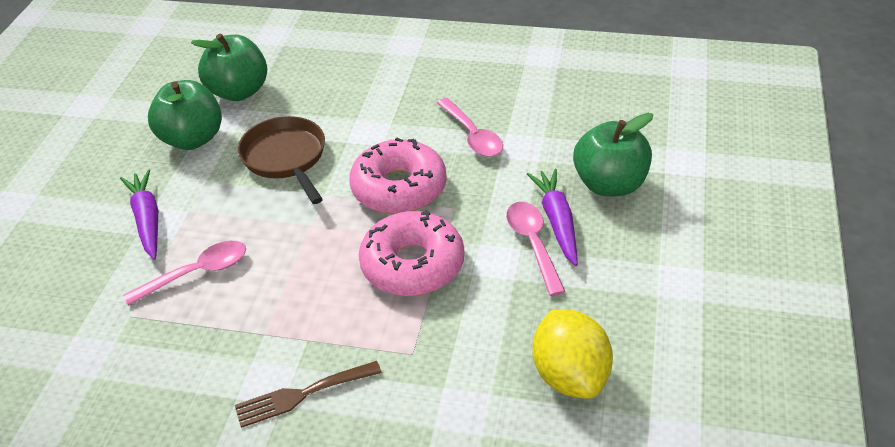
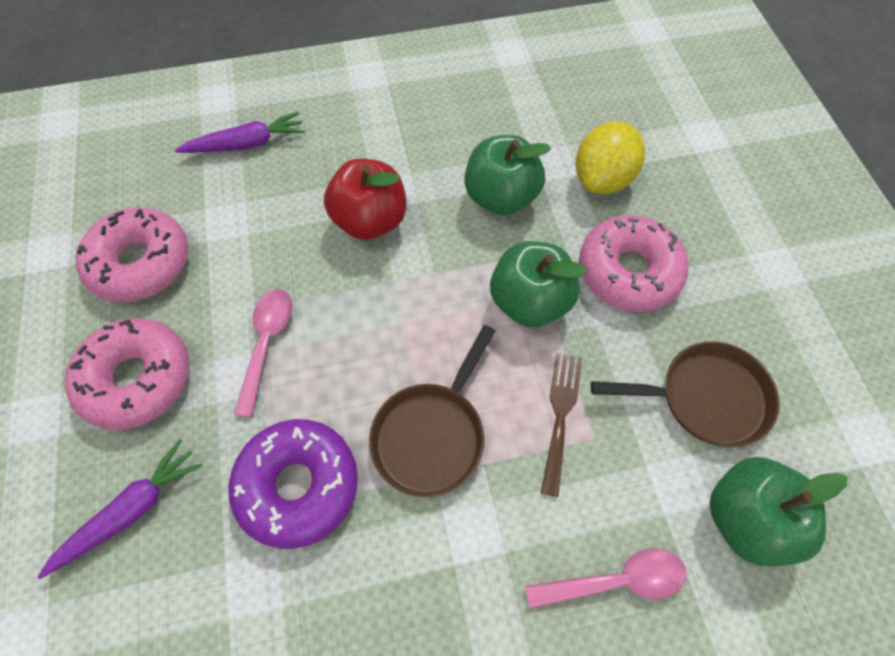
brown pan: 1 -> 2
pink donut: 2 -> 3
pink spoon: 3 -> 2
purple donut: 0 -> 1
red apple: 0 -> 1

